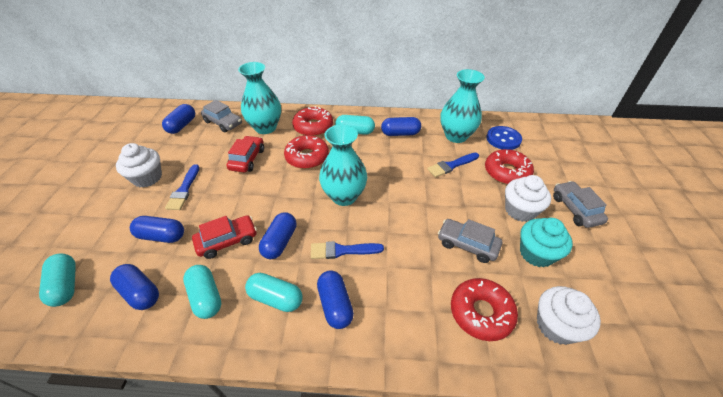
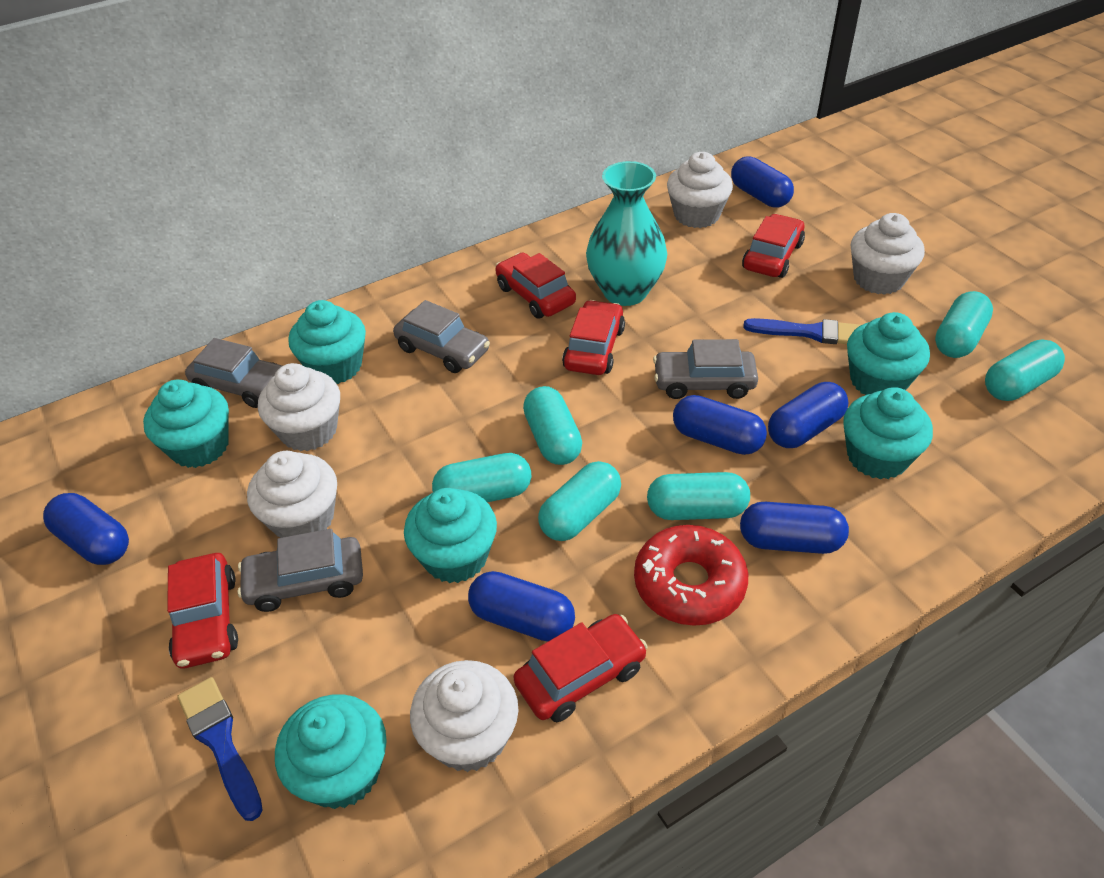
blue brush: 3 -> 2
blue button: 1 -> 0
grey car: 3 -> 4
red car: 2 -> 5
red donut: 4 -> 1
turquoise capsule: 4 -> 6
turquoise cupcake: 1 -> 6
turquoise vase: 3 -> 1
white cupcake: 3 -> 5

